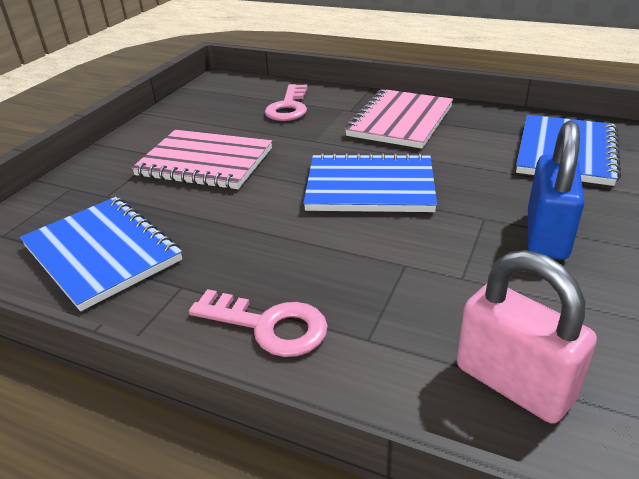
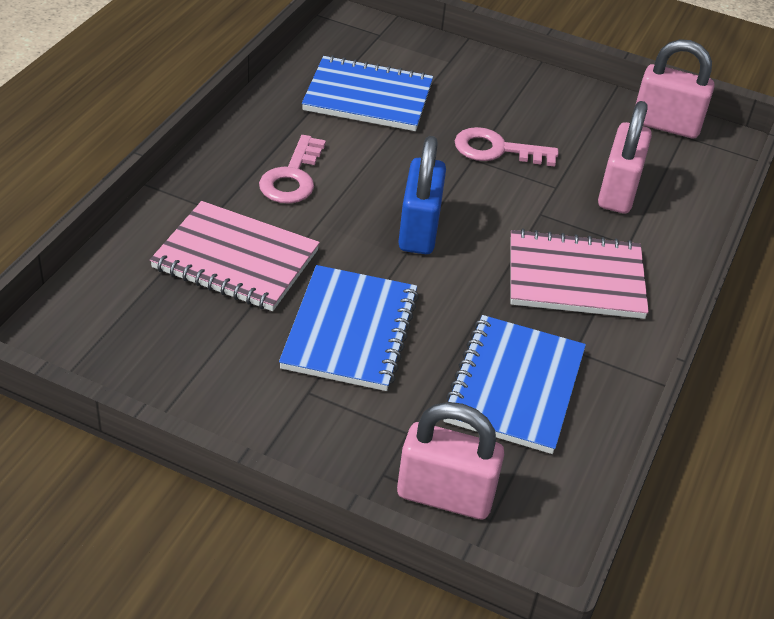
pink padlock: 1 -> 3

